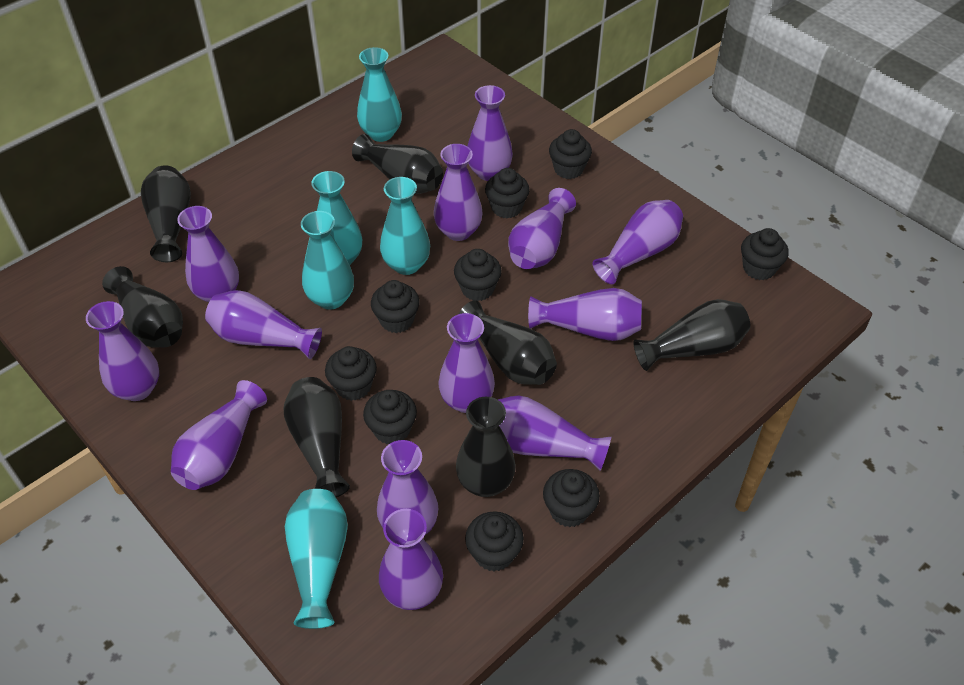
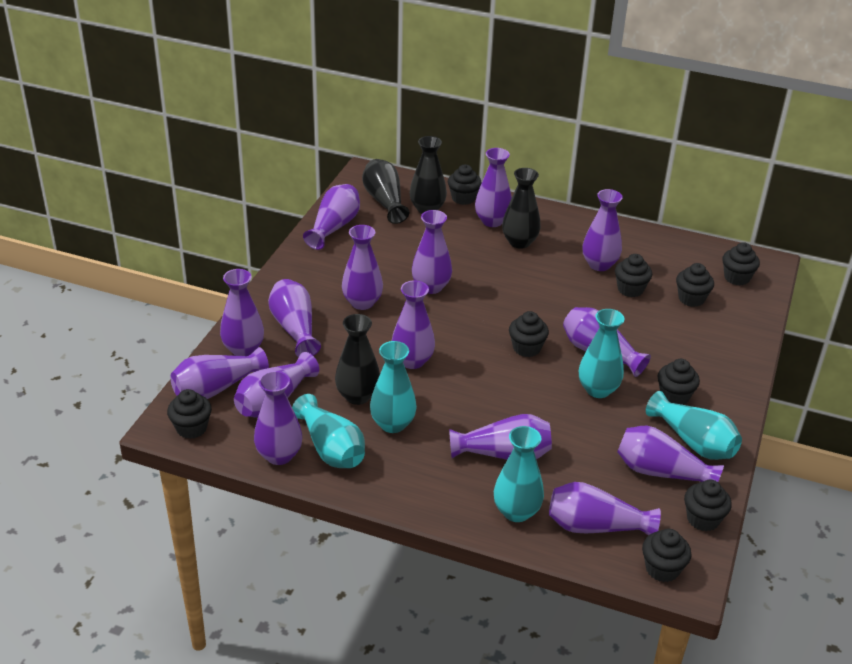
black vase: 7 -> 4
purple vase: 13 -> 15

